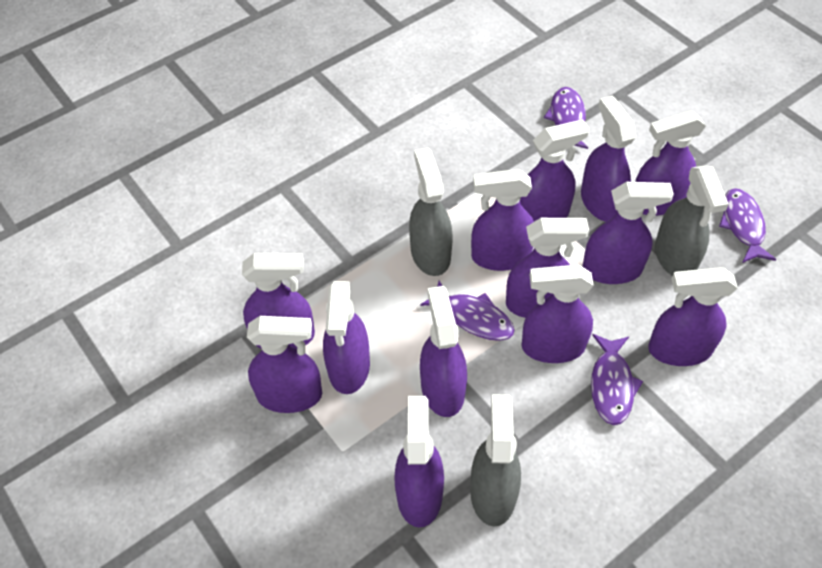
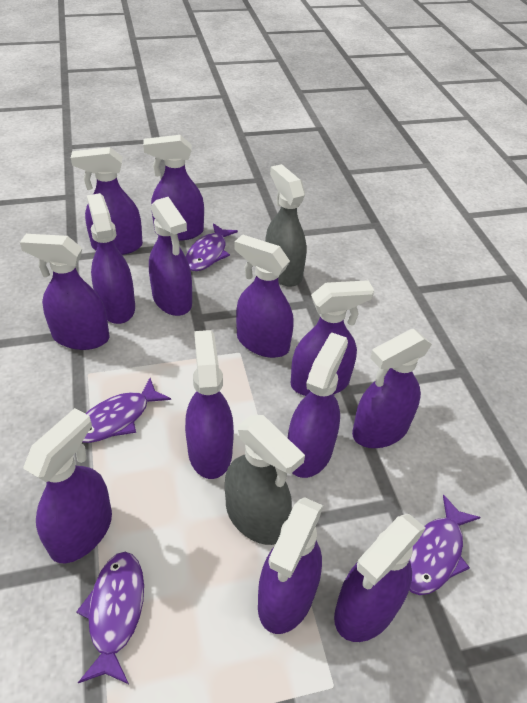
grey spray bottle: 3 -> 2

